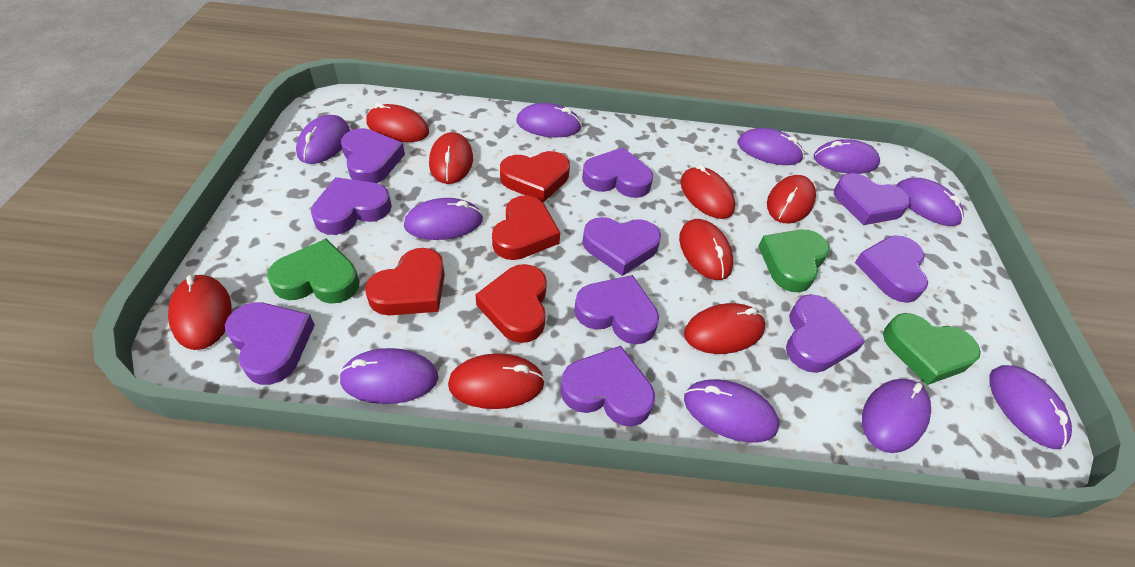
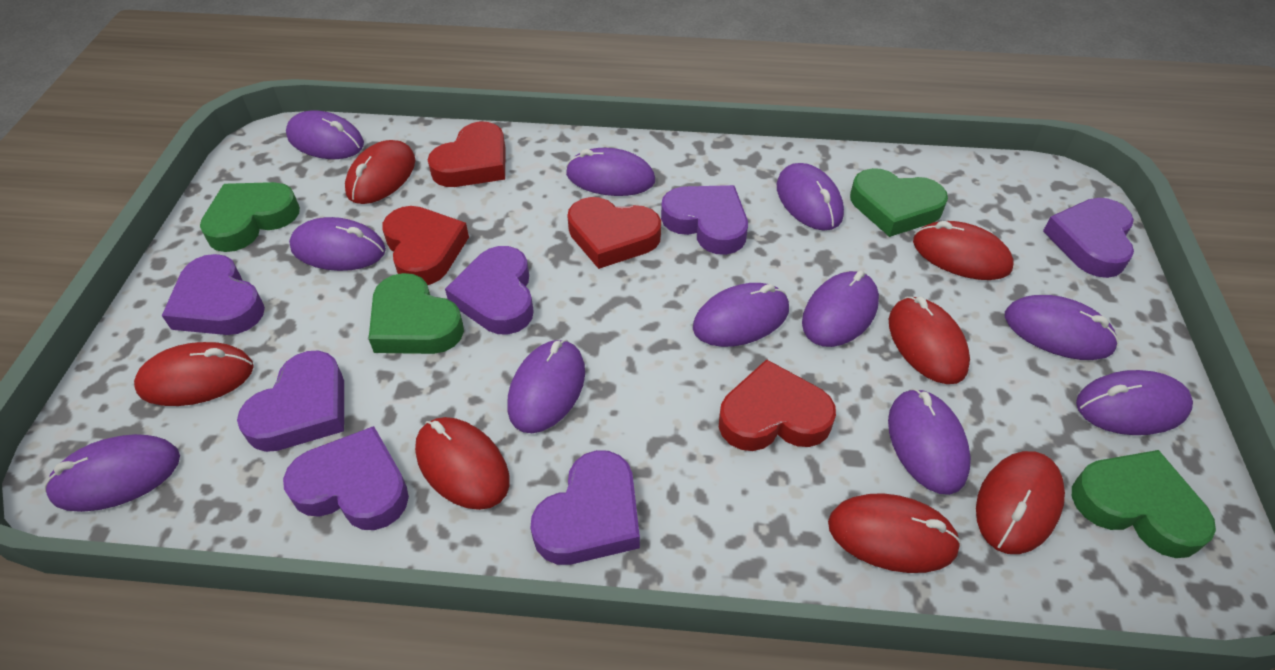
green heart: 3 -> 4
purple heart: 10 -> 7
purple mouse: 10 -> 11
red mouse: 8 -> 7

